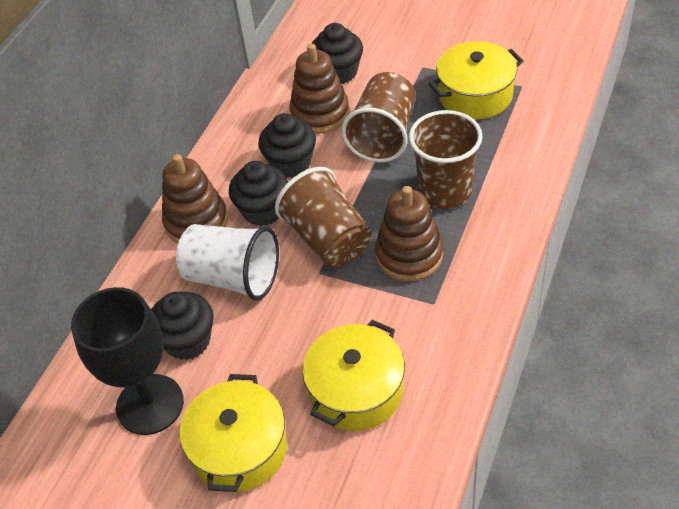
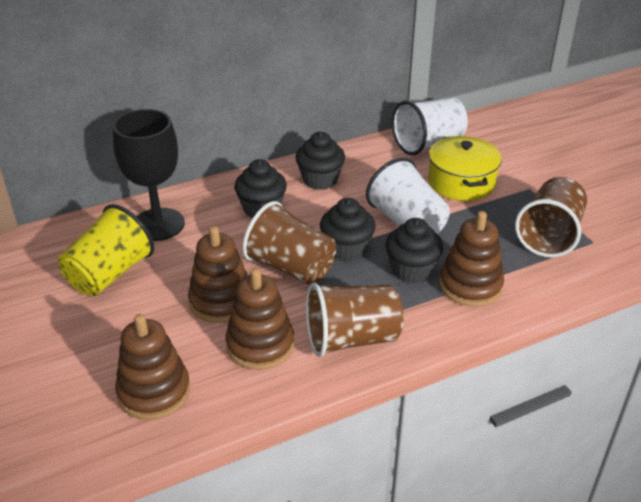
brown stacking toy: 3 -> 4
white cup: 1 -> 2
yellow cup: 0 -> 1
yellow pot: 3 -> 1

